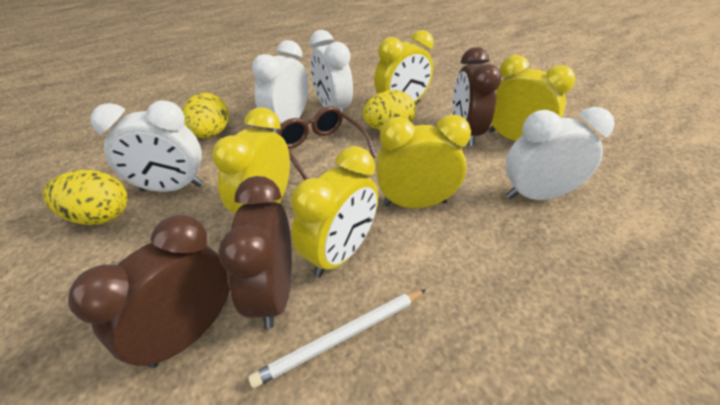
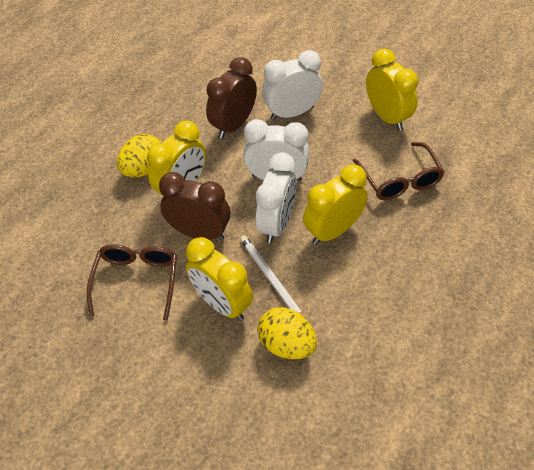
brown clock: 3 -> 2
brown glasses: 1 -> 2
white clock: 4 -> 3
yellow clock: 5 -> 4
yellow egg: 3 -> 2

